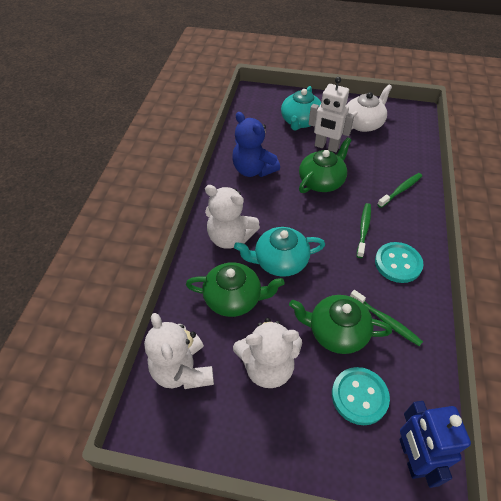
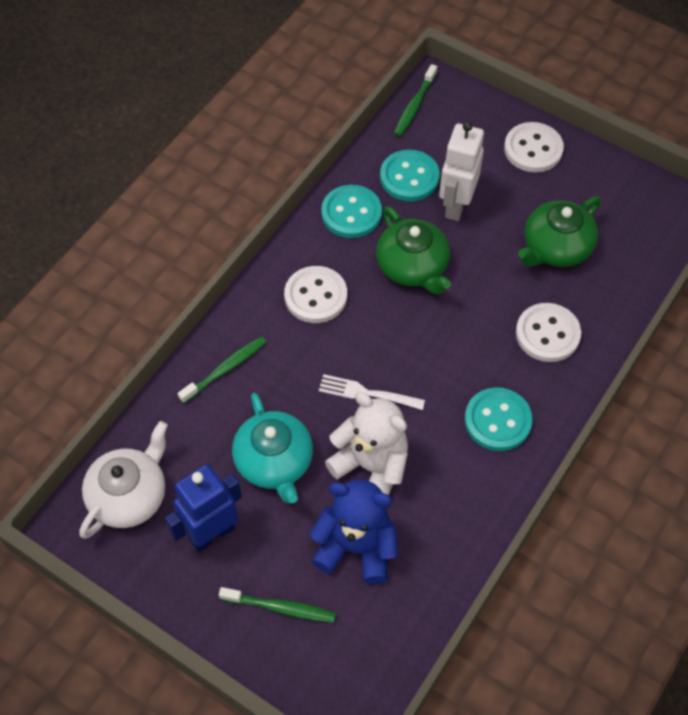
green teapot: 3 -> 2
turquoise button: 2 -> 3
turquoise teapot: 2 -> 1
white button: 0 -> 3
white fork: 0 -> 1
white teddy bear: 3 -> 1

